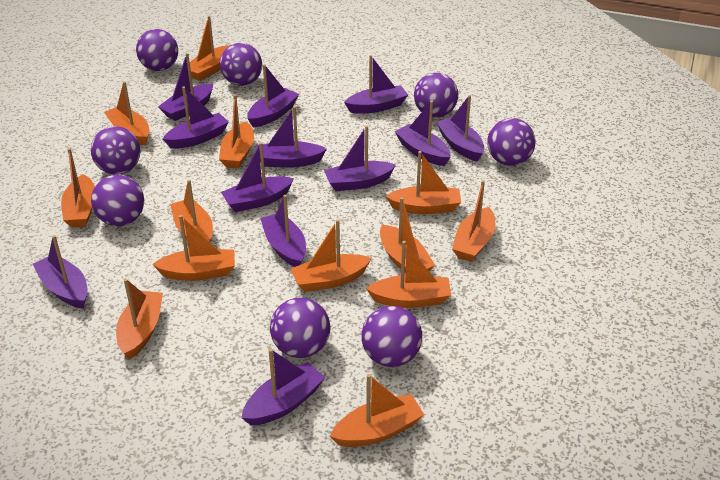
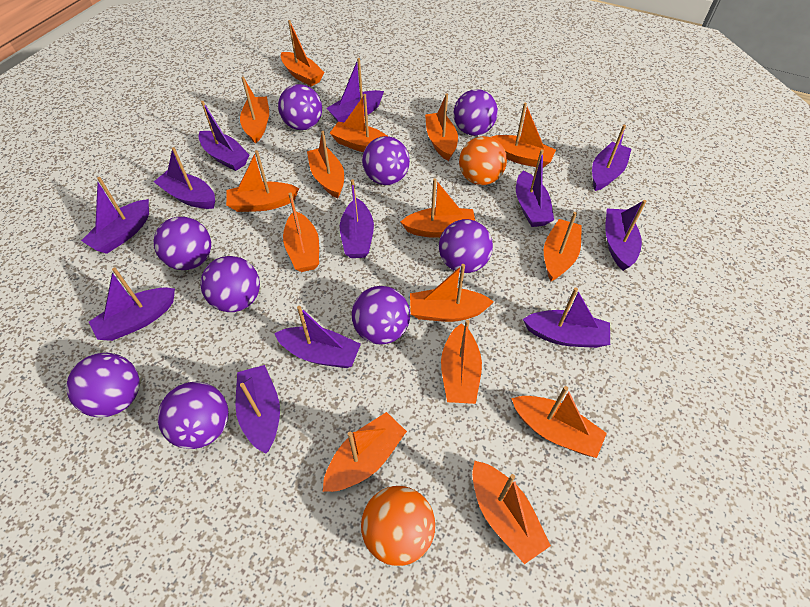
orange ball: 0 -> 2
orange boat: 13 -> 15
purple ball: 8 -> 9

